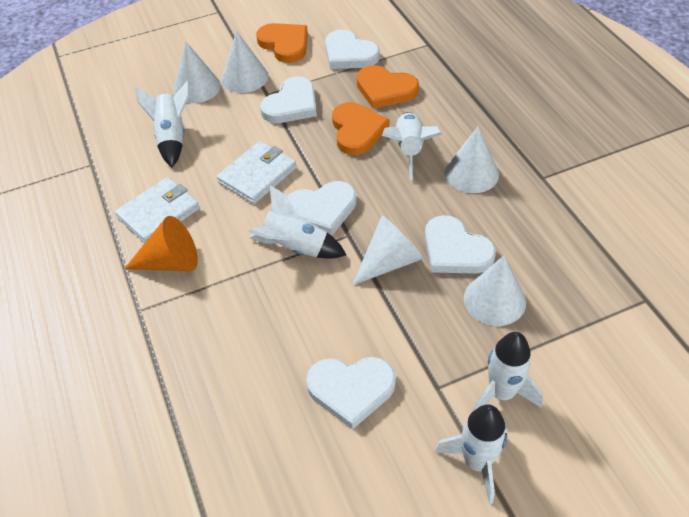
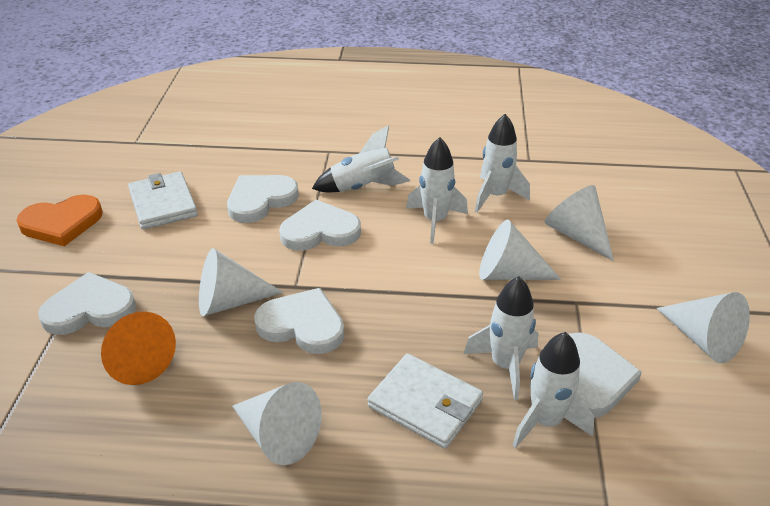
orange heart: 3 -> 1

